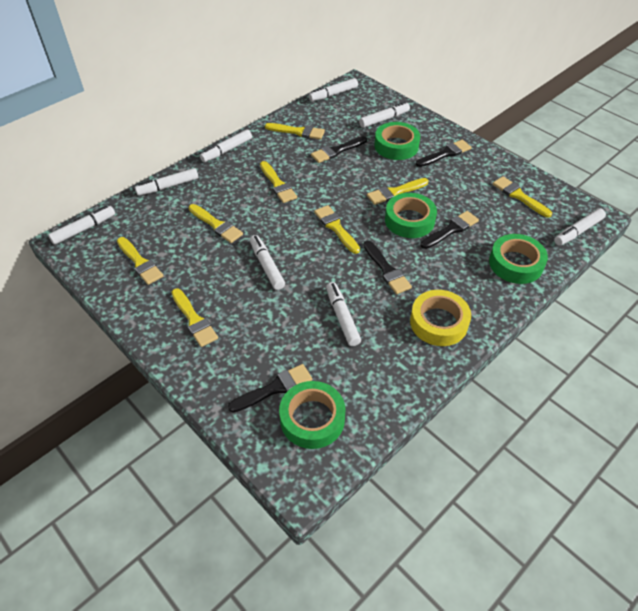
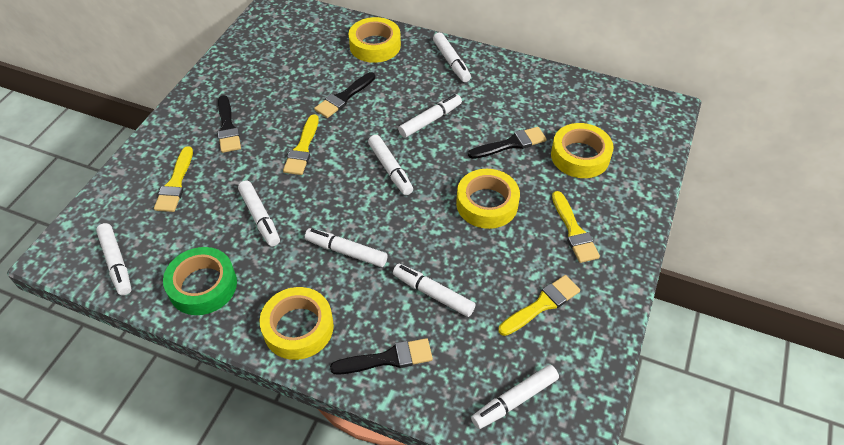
black brush: 5 -> 4
green tape: 4 -> 1
yellow brush: 8 -> 4
yellow tape: 1 -> 4

